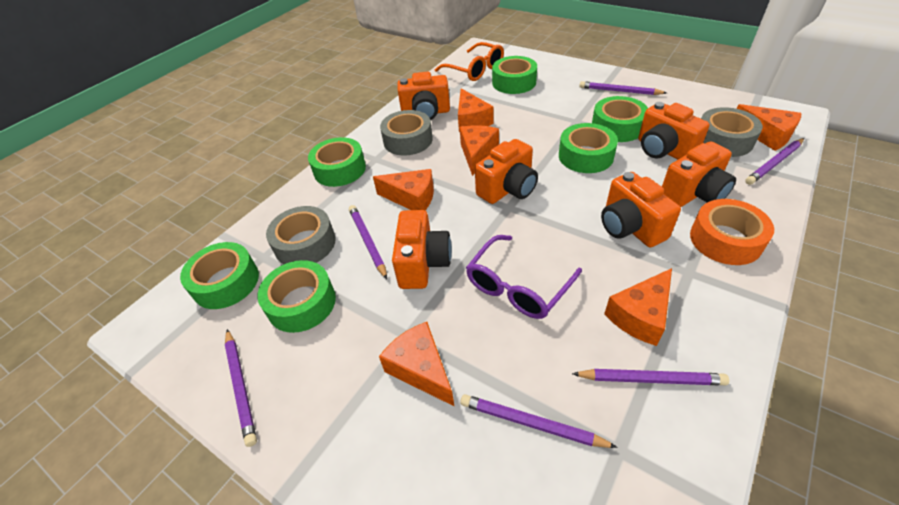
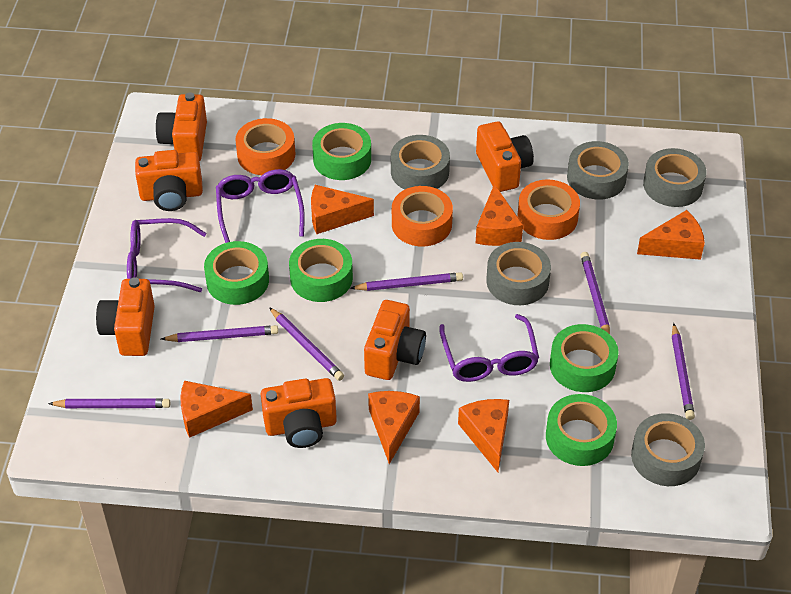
green tape: 6 -> 5
grey tape: 3 -> 5
orange glasses: 1 -> 0
orange tape: 1 -> 3
purple glasses: 1 -> 3

